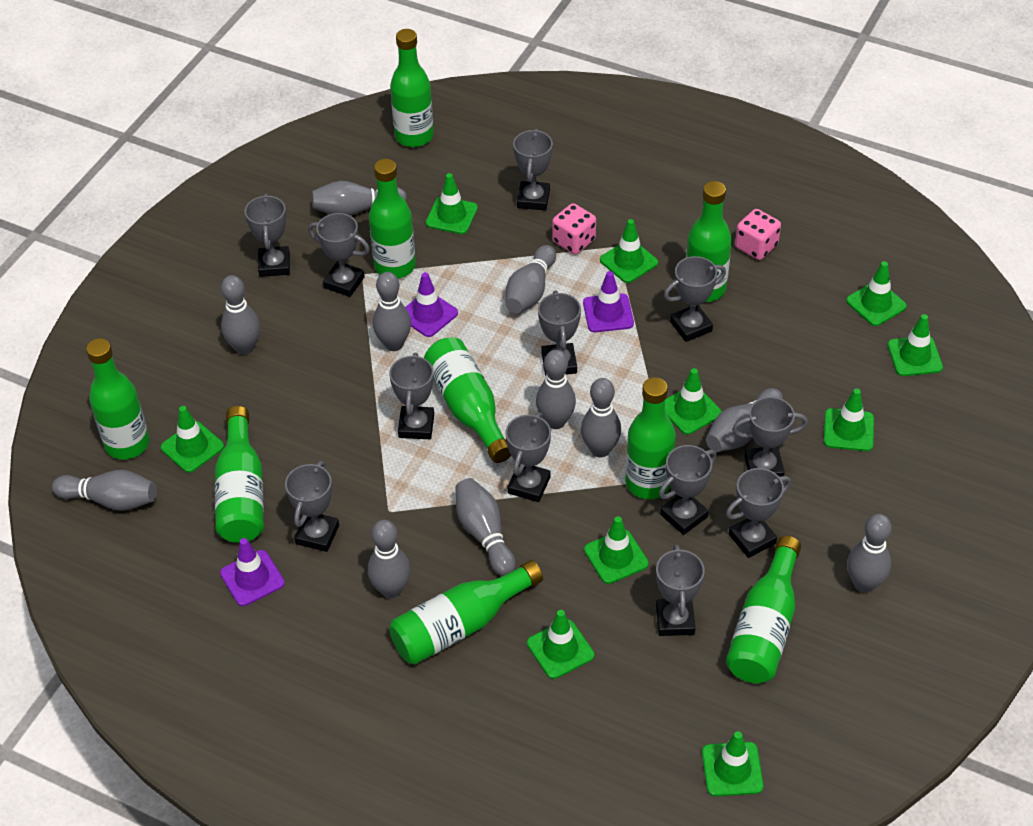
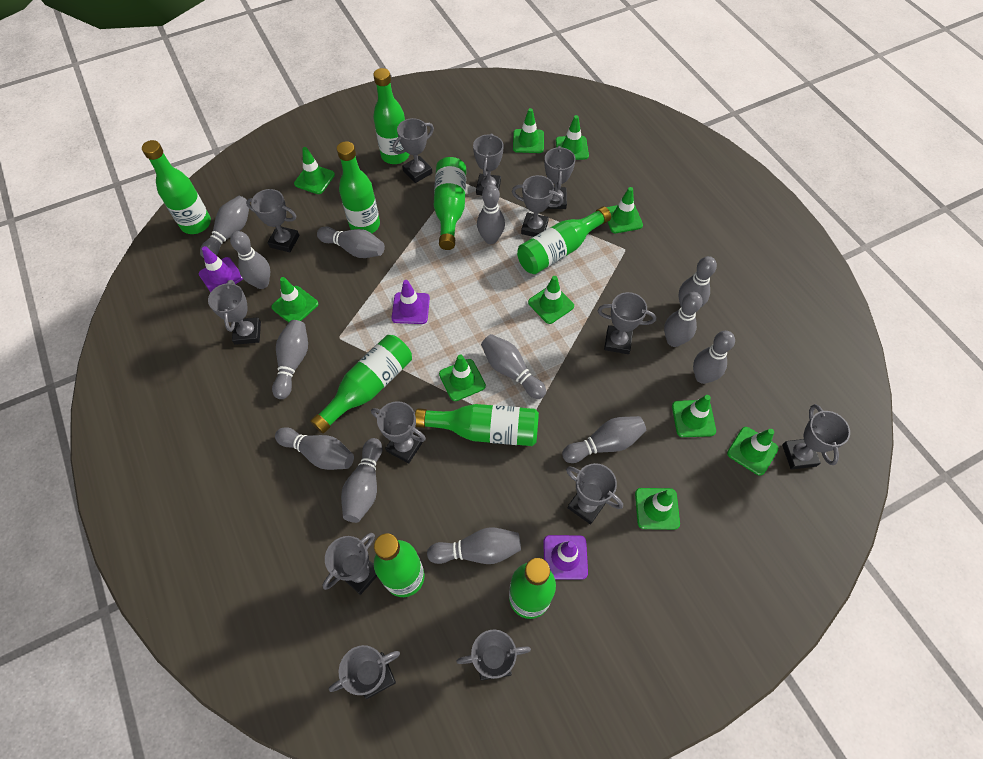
grey bowling pin: 11 -> 13
grey trophy: 12 -> 13
pink dice: 2 -> 0

